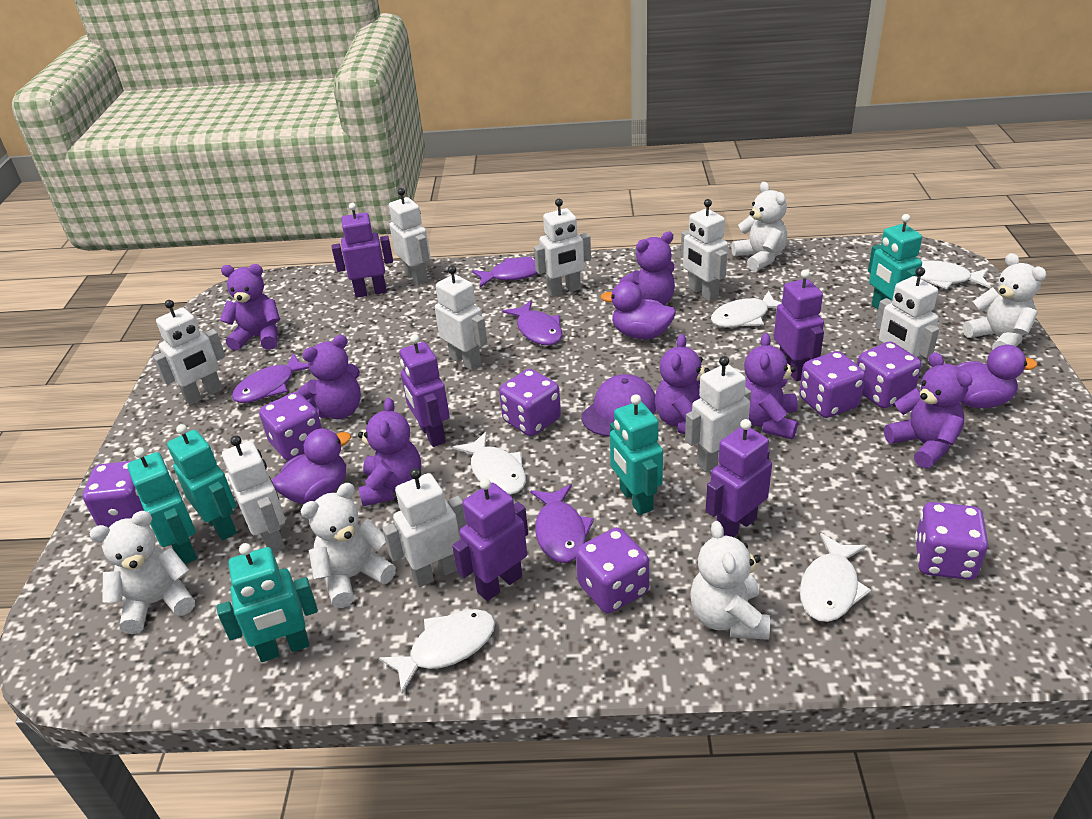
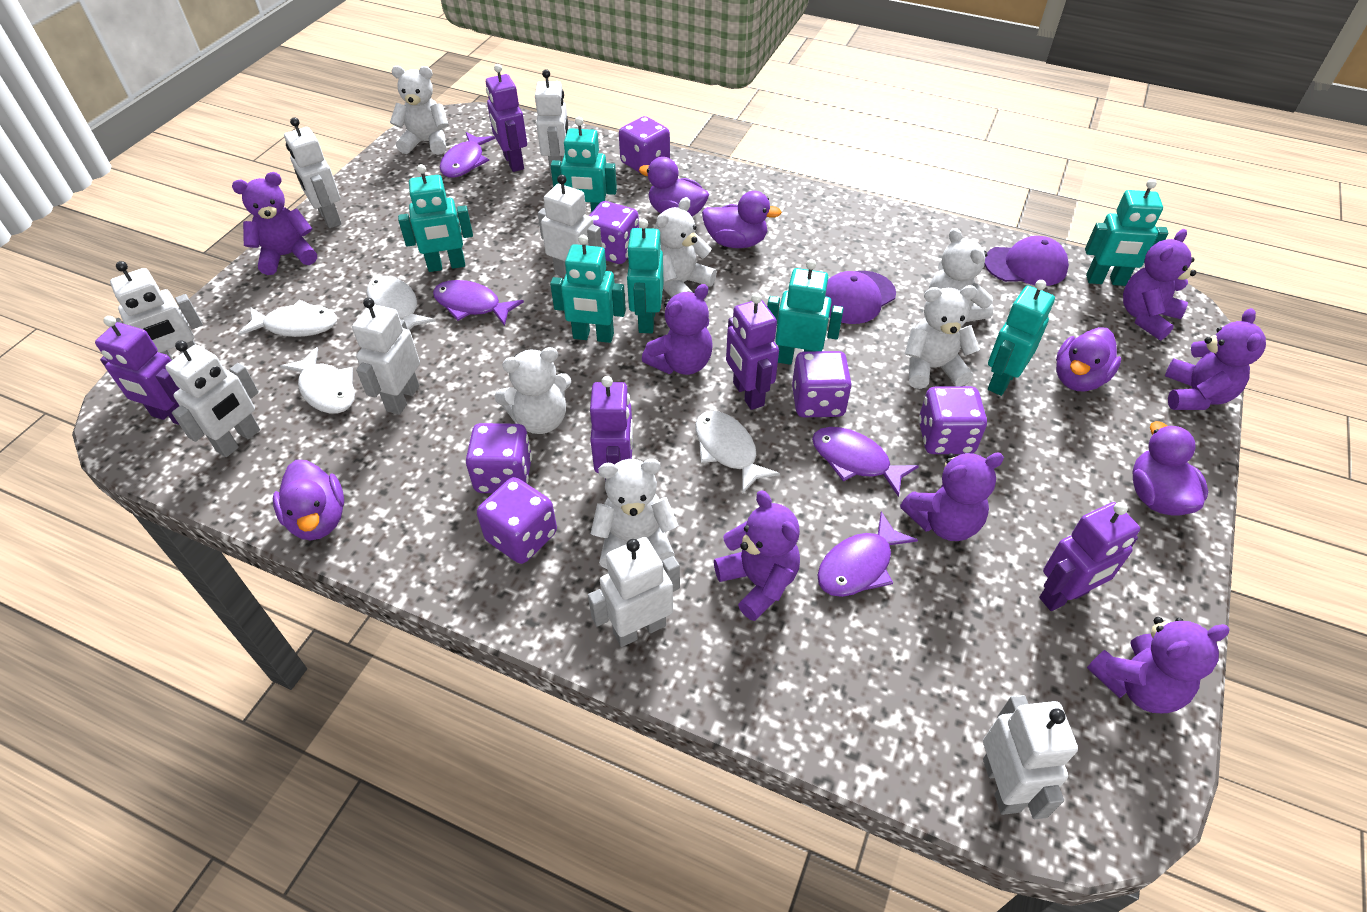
purple cap: 1 -> 2
purple dice: 7 -> 6
purple duck: 3 -> 5
turquoise robot: 5 -> 7
white fish: 5 -> 4
white robot: 9 -> 8
white teddy bear: 5 -> 6

